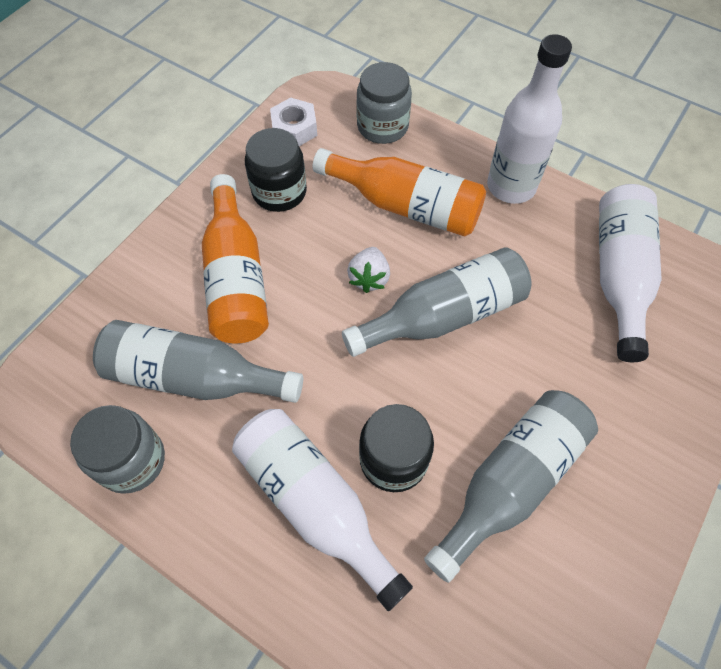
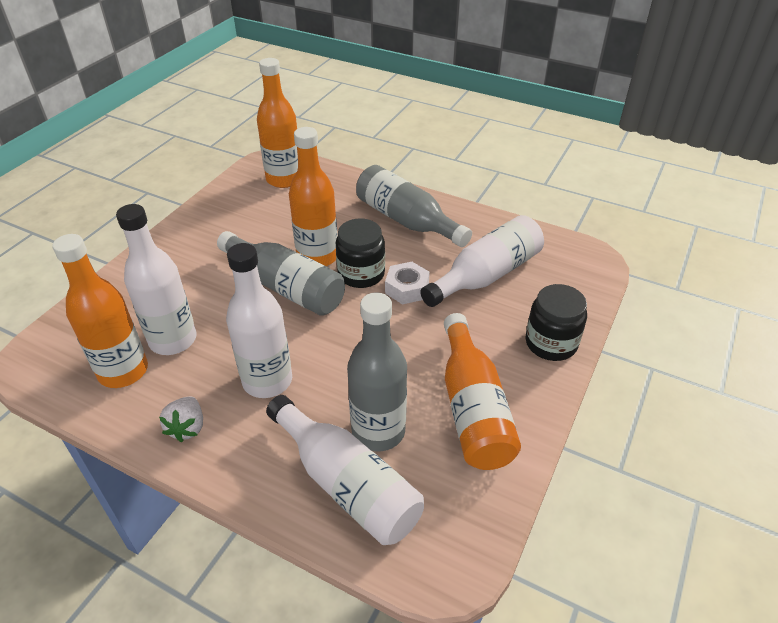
grey jar: 2 -> 0
orange bottle: 2 -> 4
white bottle: 3 -> 4

